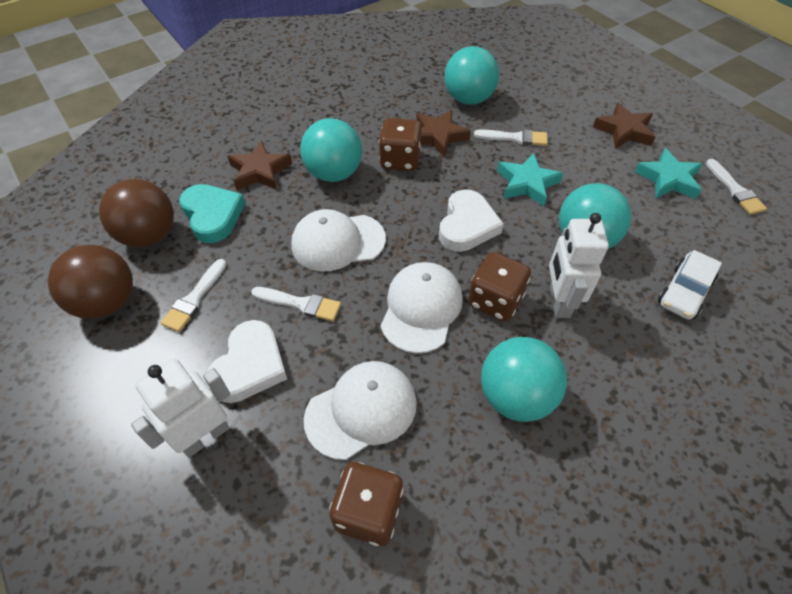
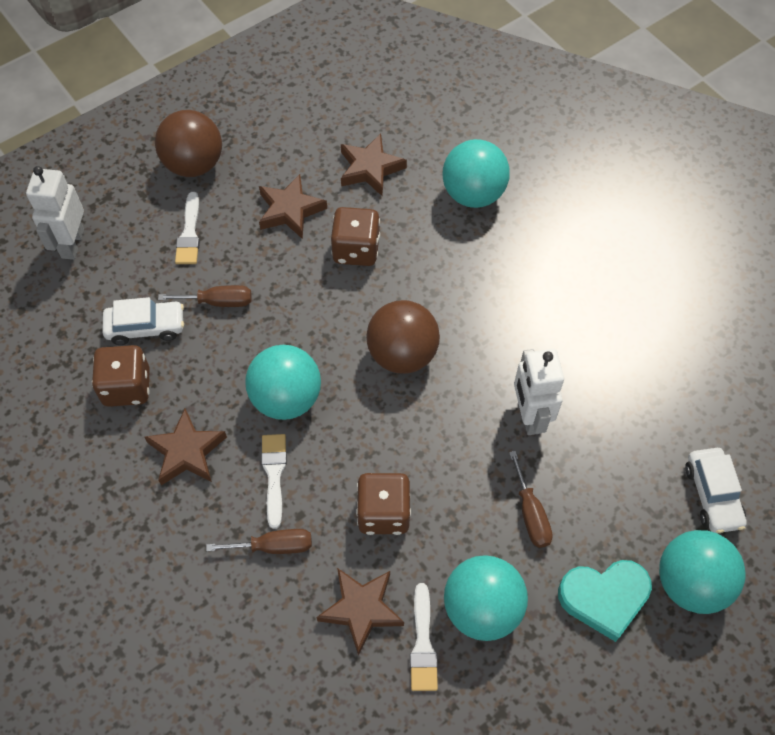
brown screwdriver: 0 -> 3
brown star: 3 -> 4
turquoise star: 2 -> 0
white brush: 4 -> 3
white cap: 3 -> 0
white car: 1 -> 2
white heart: 2 -> 0

